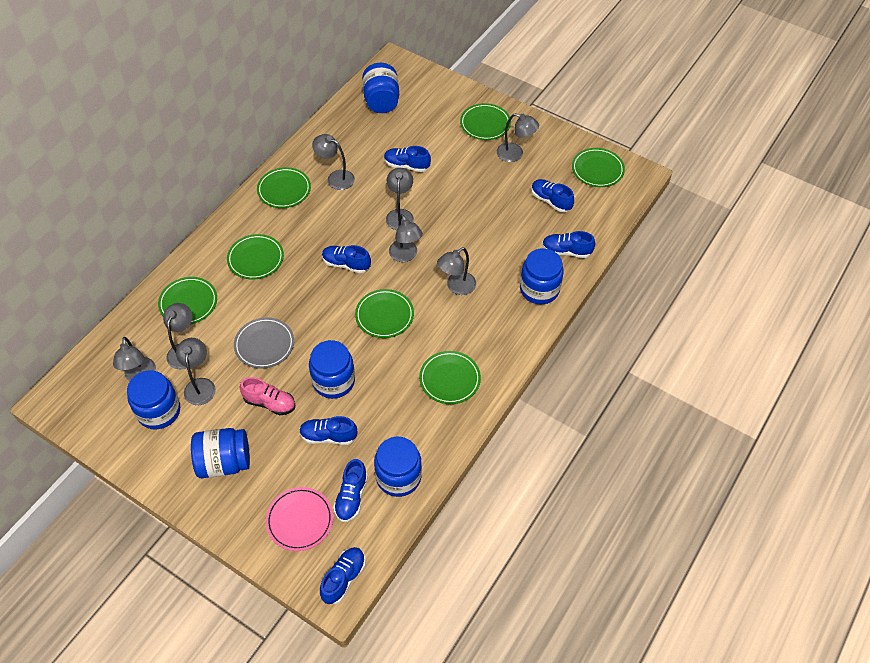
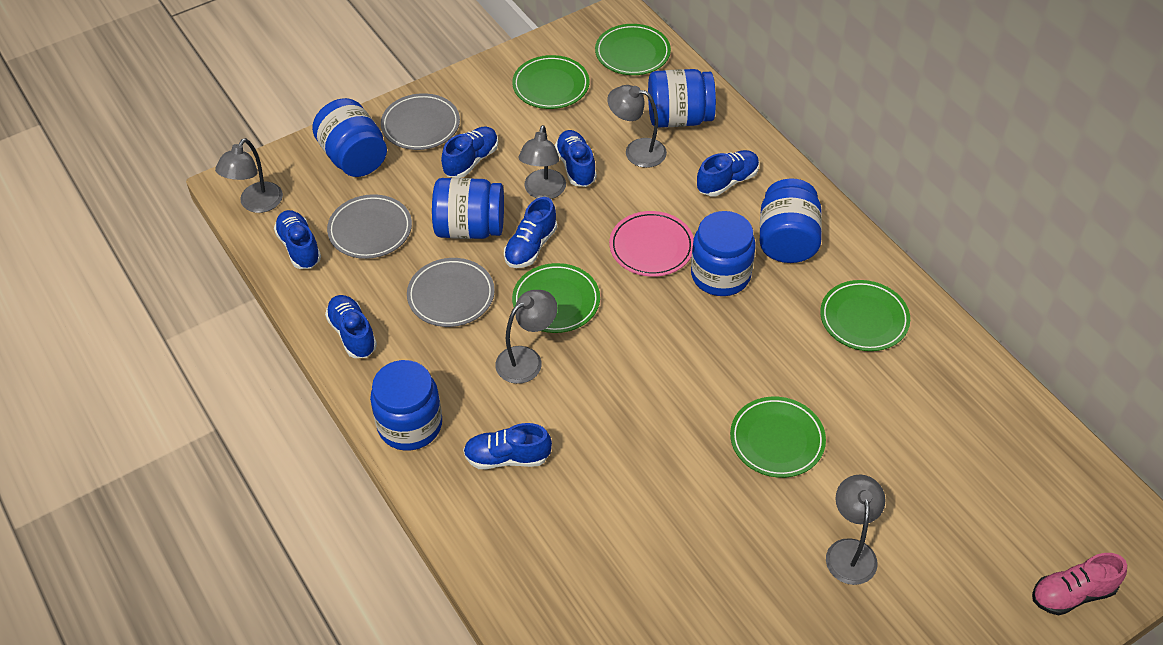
green plate: 7 -> 5
grey lamp: 8 -> 5
grey plate: 1 -> 3

